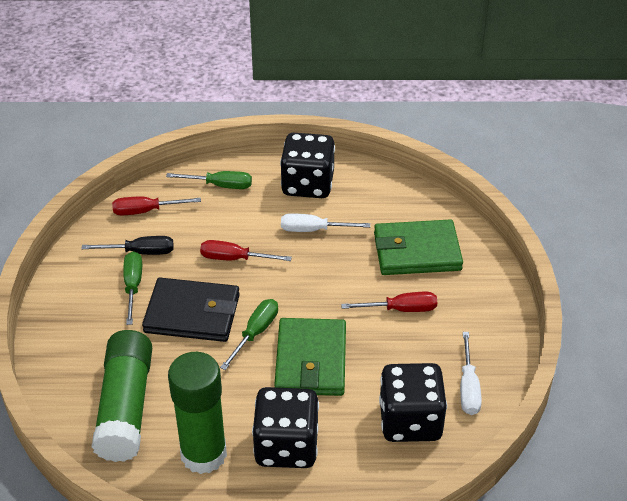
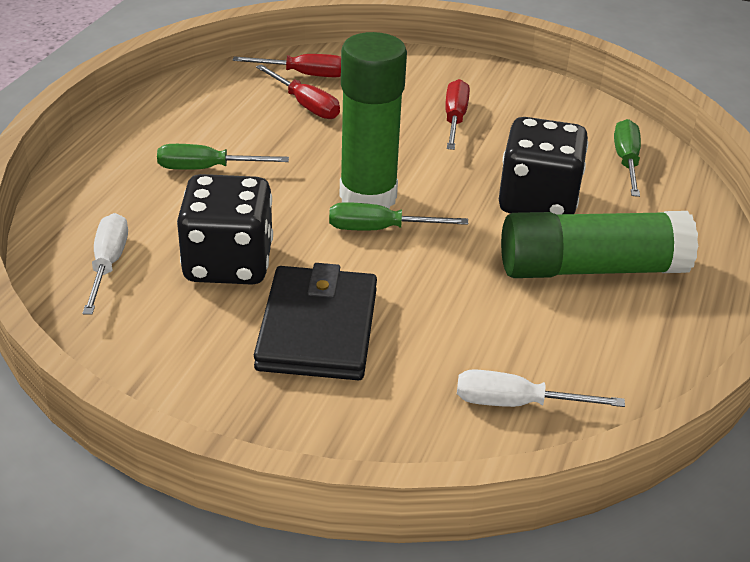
black dice: 3 -> 2
black screwdriver: 1 -> 0
green wallet: 2 -> 0

